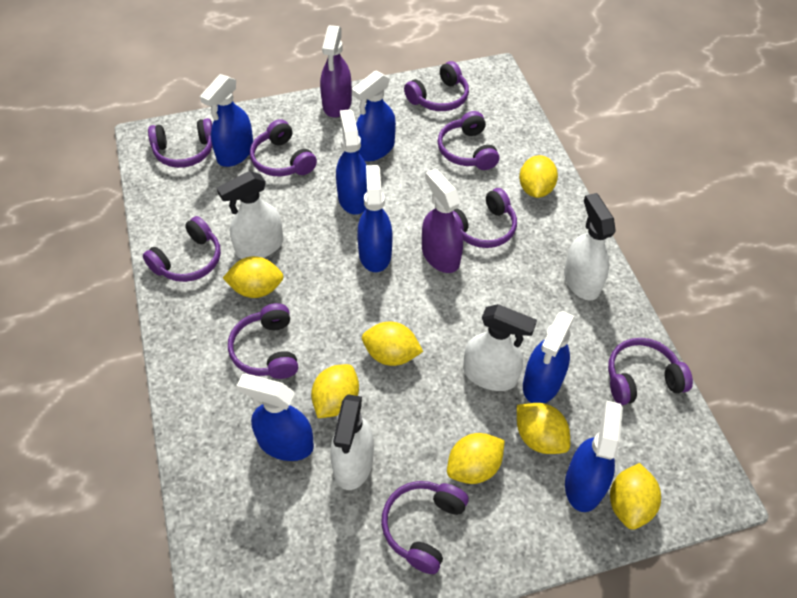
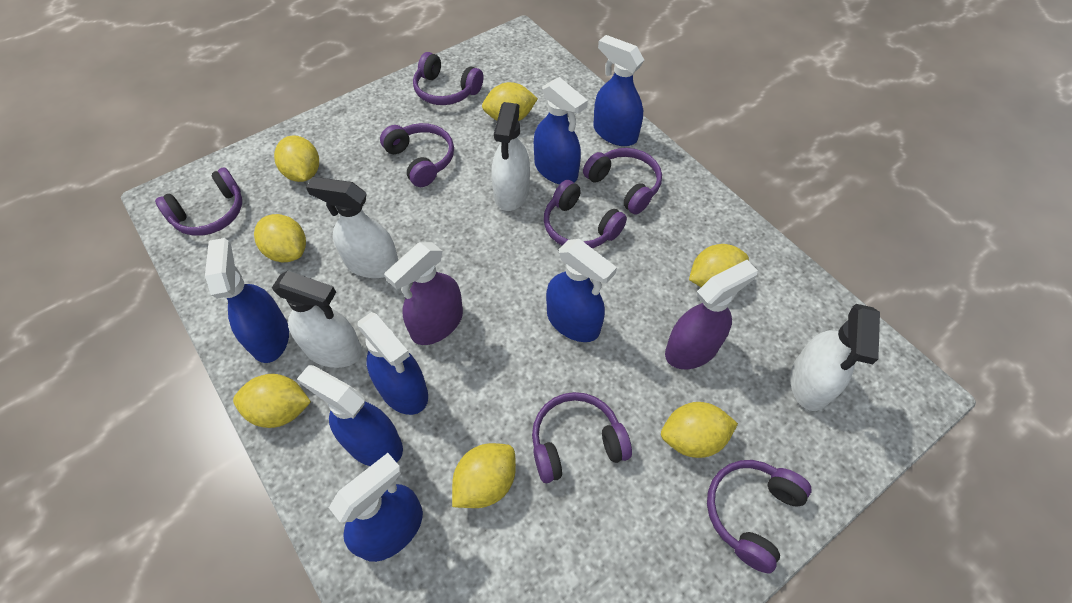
purple headphones: 9 -> 7

